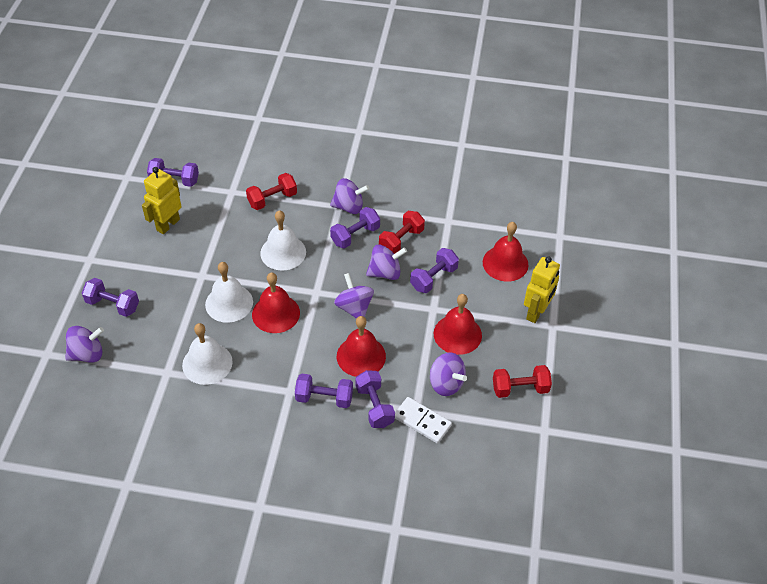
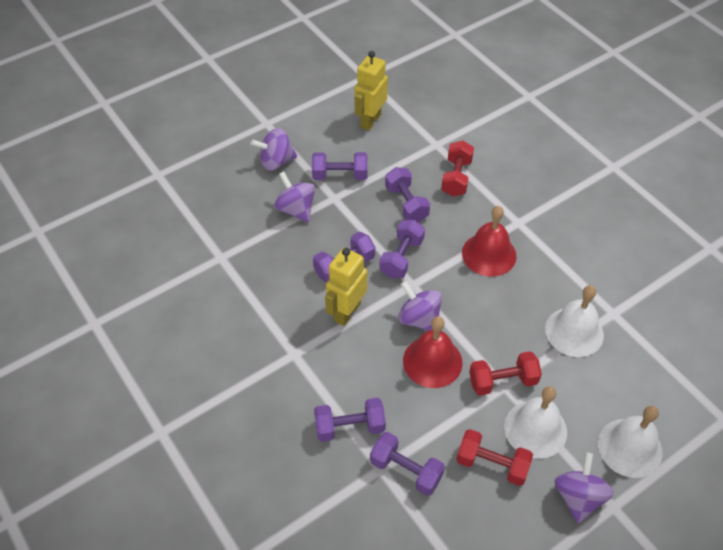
purple spinning top: 5 -> 4
red bell: 4 -> 2
white domino: 1 -> 0

